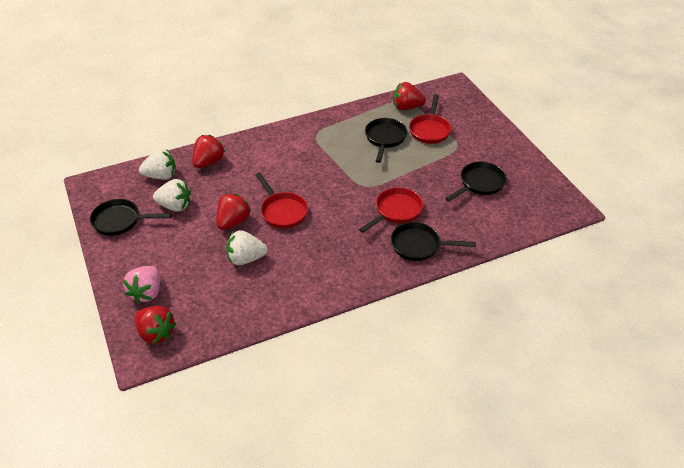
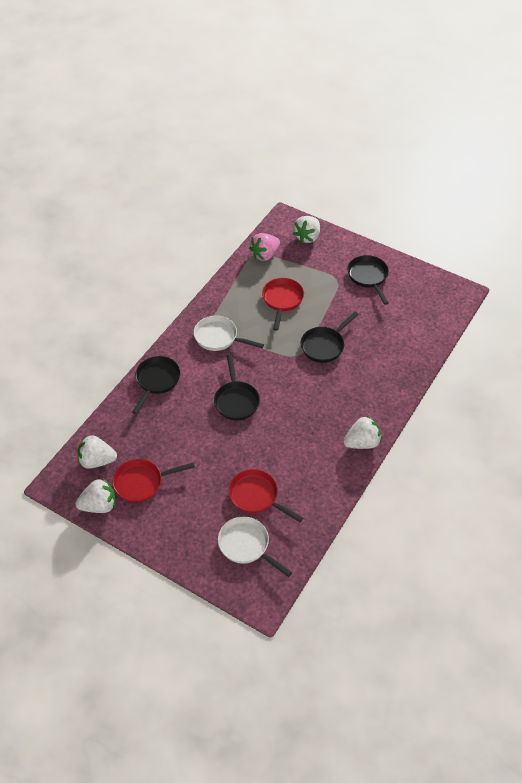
red strawberry: 4 -> 0
white pan: 0 -> 2
white strawberry: 3 -> 4

